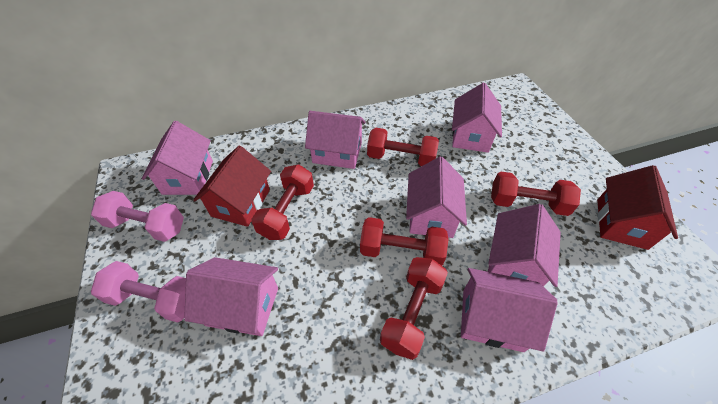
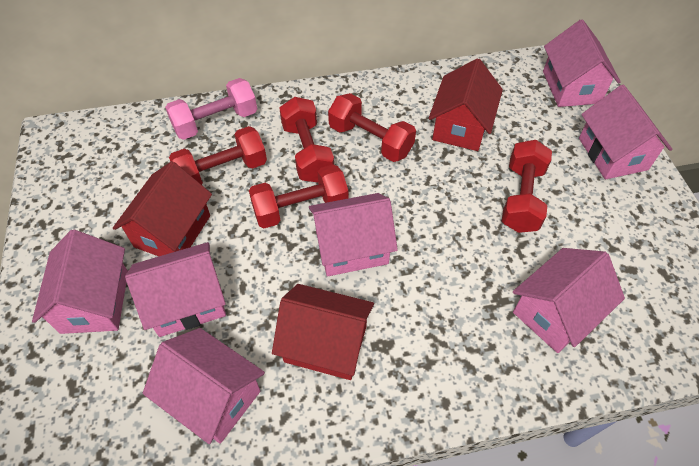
pink dumbbell: 2 -> 1
red house: 2 -> 3

